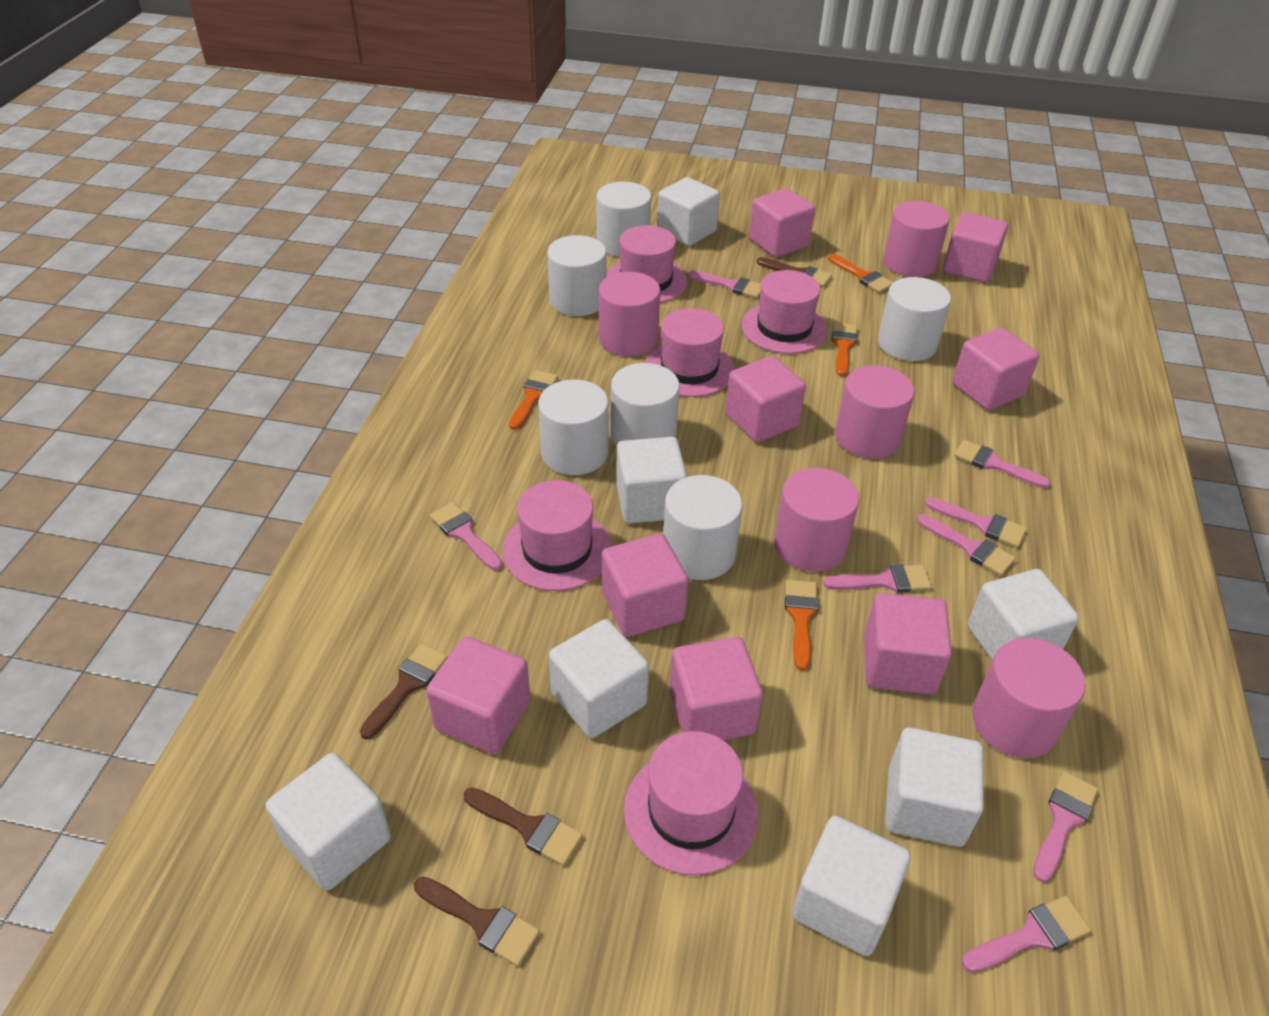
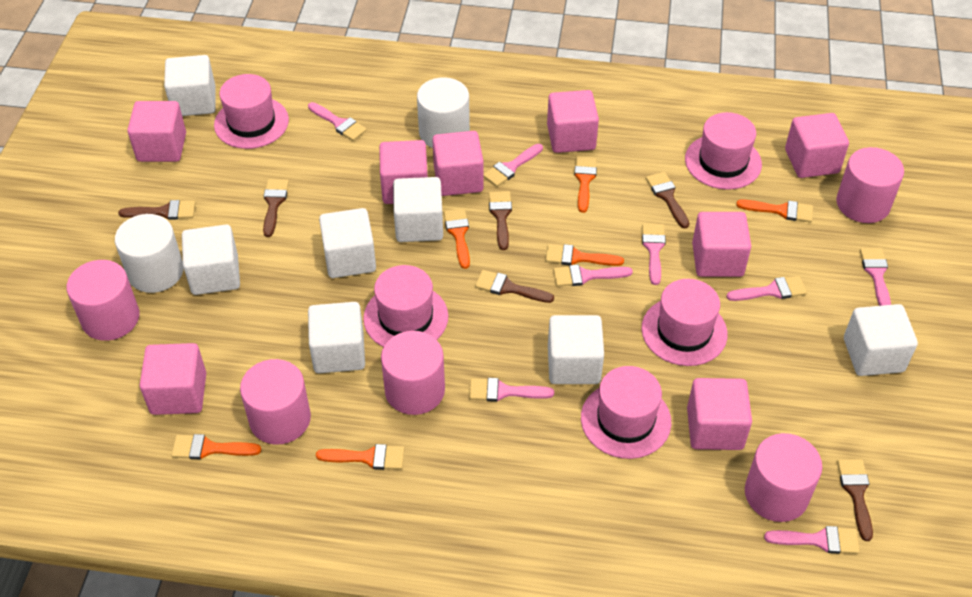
brown brush: 4 -> 6
orange brush: 4 -> 6
white cylinder: 6 -> 2

